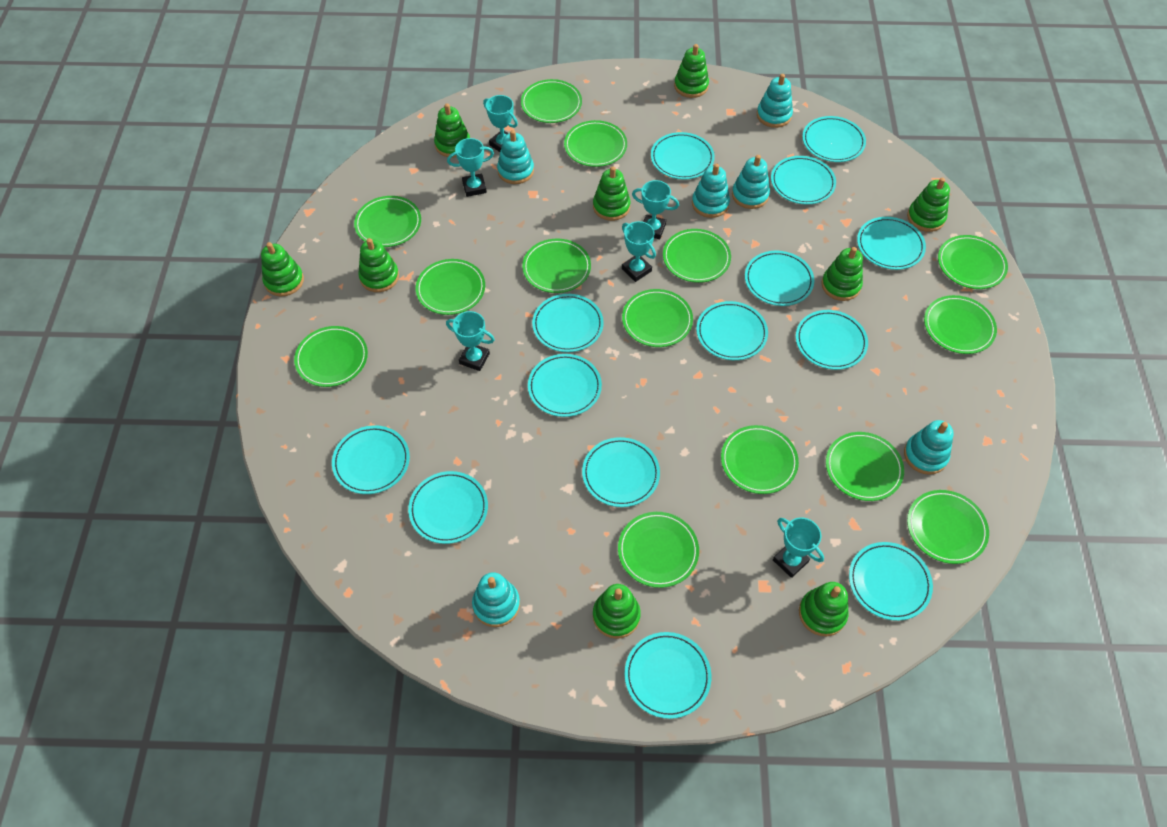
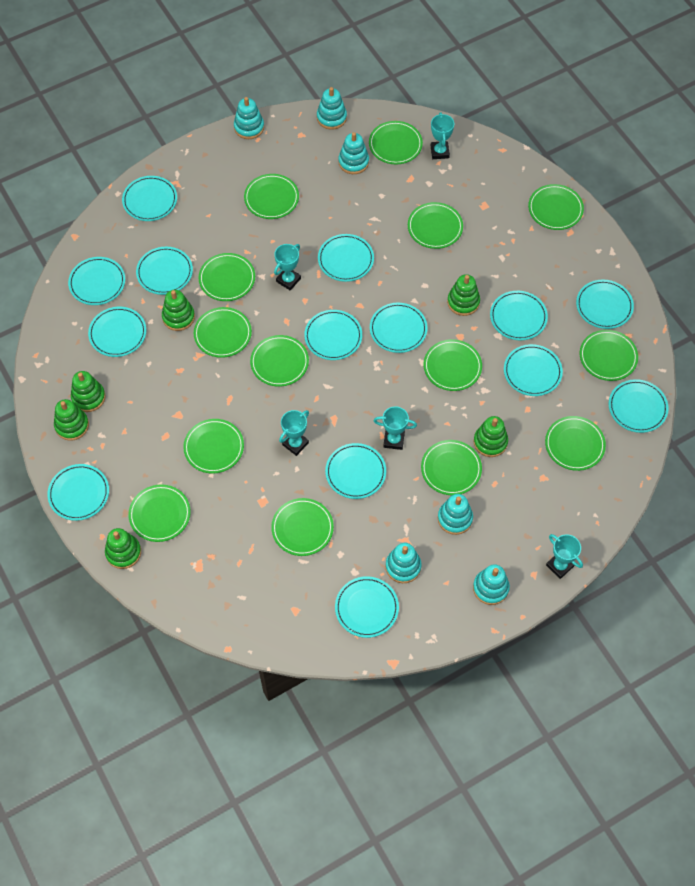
green stacking toy: 9 -> 6
turquoise trophy: 6 -> 5

